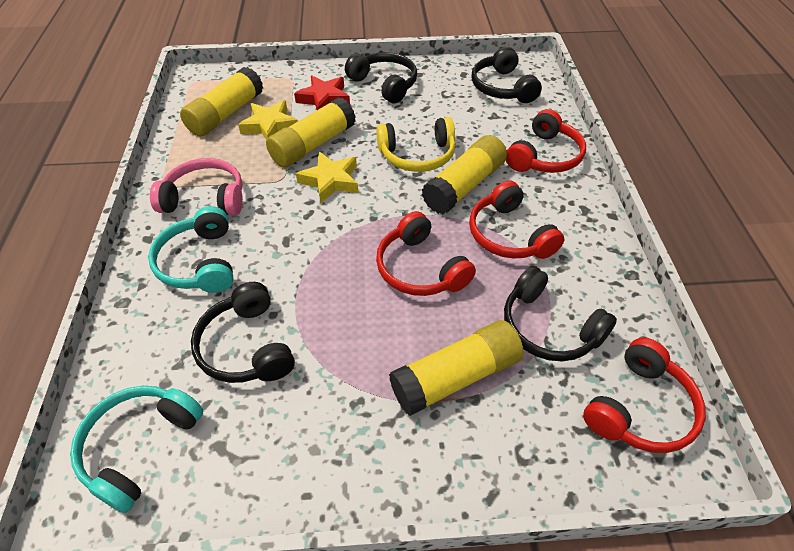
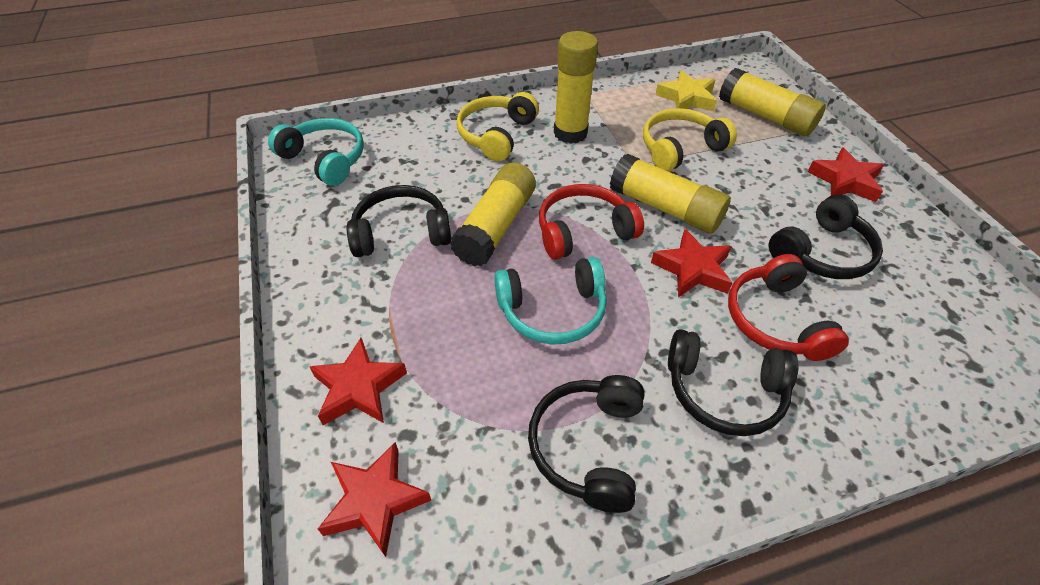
pink headphones: 1 -> 0
red headphones: 4 -> 2
red star: 1 -> 4
yellow headphones: 1 -> 2
yellow star: 2 -> 1

